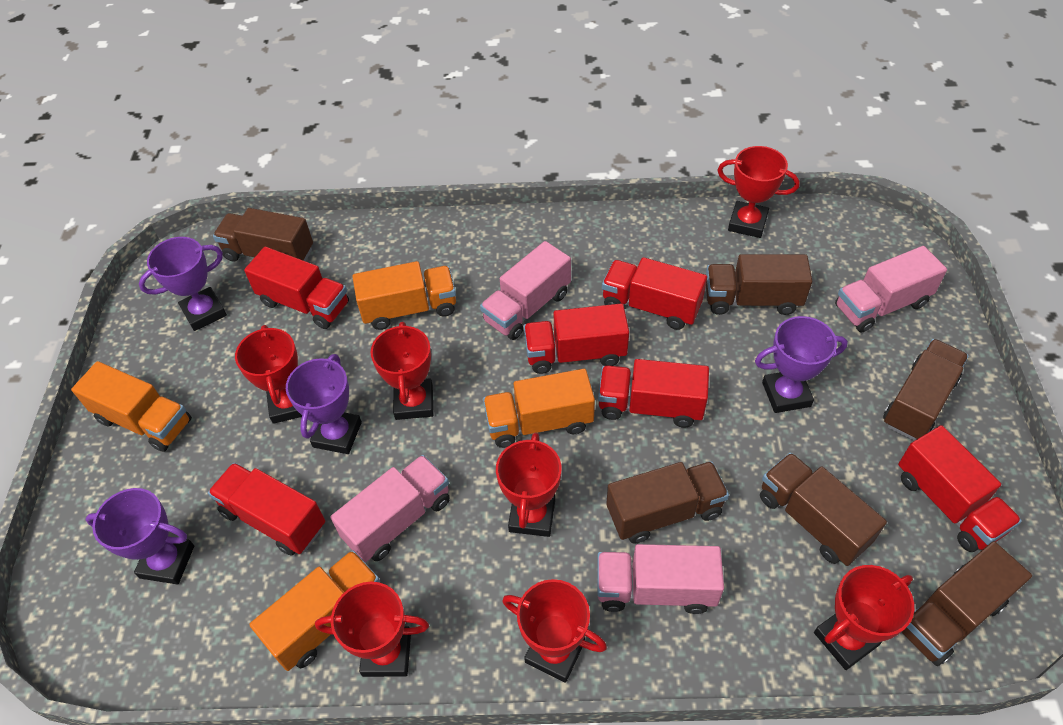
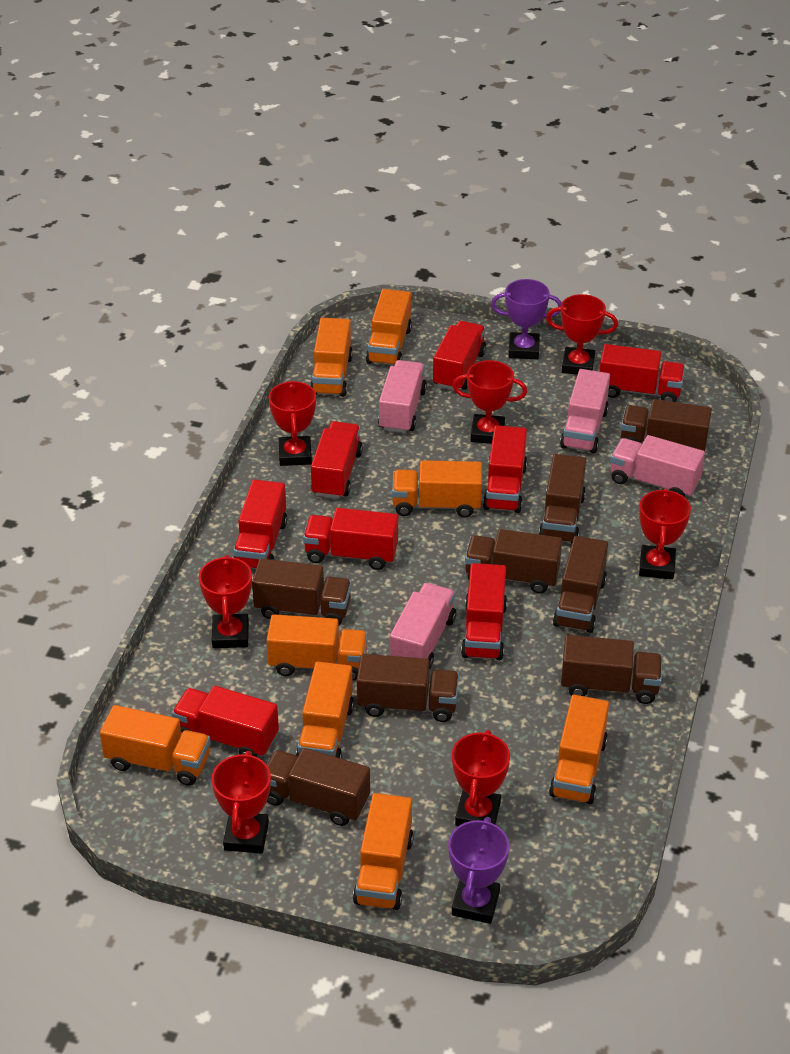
brown truck: 6 -> 8
orange truck: 4 -> 8
purple trophy: 4 -> 2
red truck: 6 -> 8

